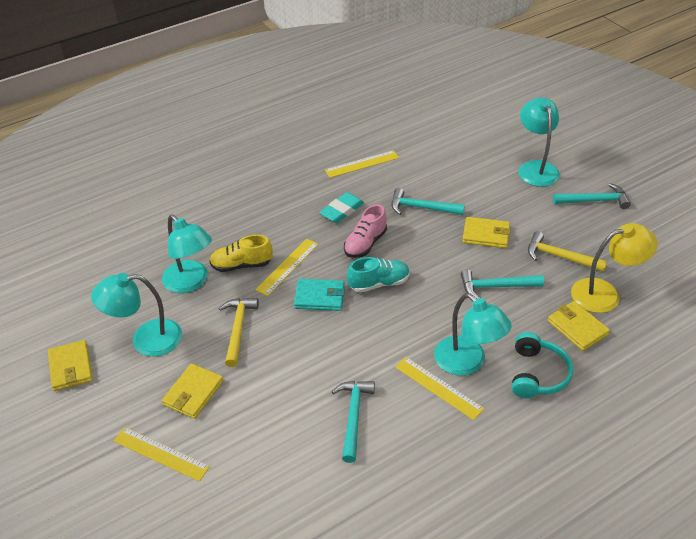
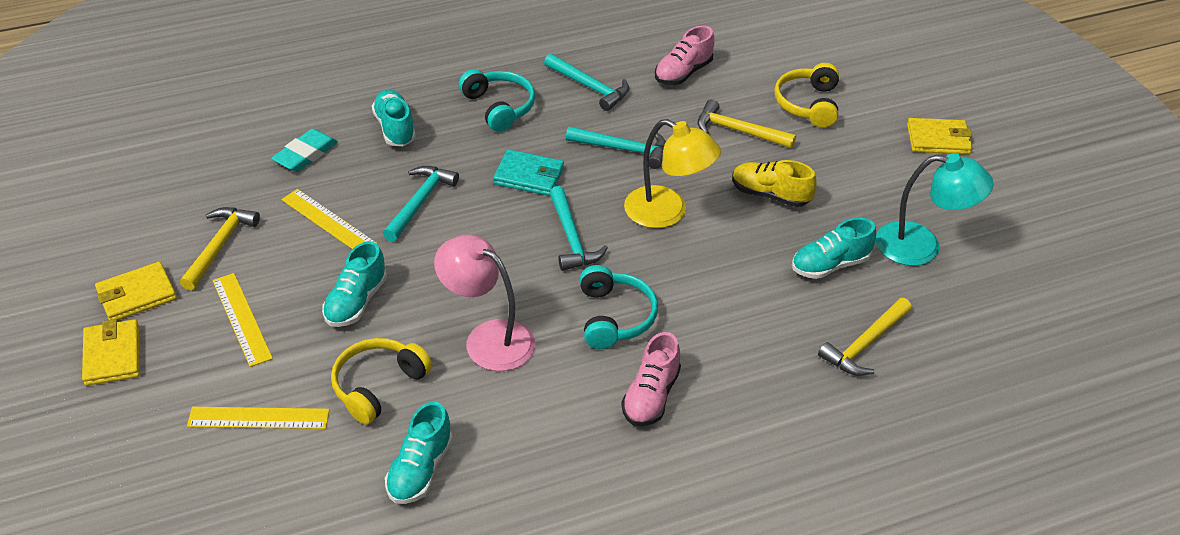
pink lamp: 0 -> 1
pink shoe: 1 -> 2
turquoise headphones: 1 -> 2
turquoise lamp: 4 -> 1
turquoise shoe: 1 -> 4
yellow hammer: 2 -> 3
yellow headphones: 0 -> 2
yellow ruler: 4 -> 3
yellow wallet: 4 -> 3

